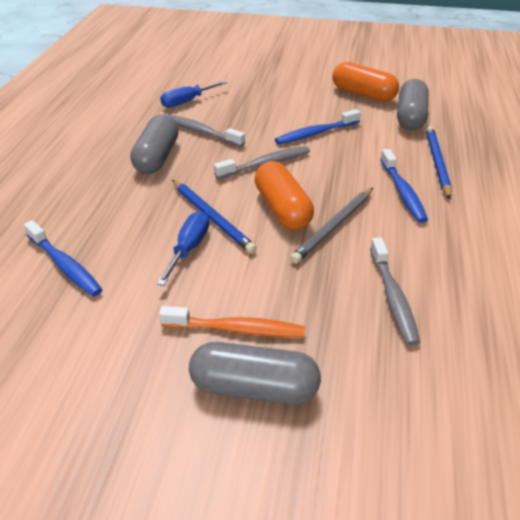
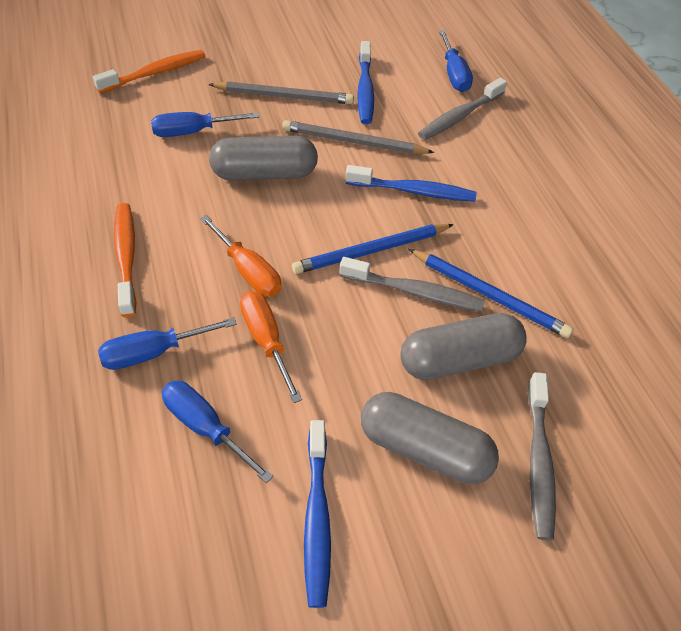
blue screwdriver: 2 -> 4
grey pencil: 1 -> 2
orange capsule: 2 -> 0
orange screwdriver: 0 -> 2
orange toothbrush: 1 -> 2

